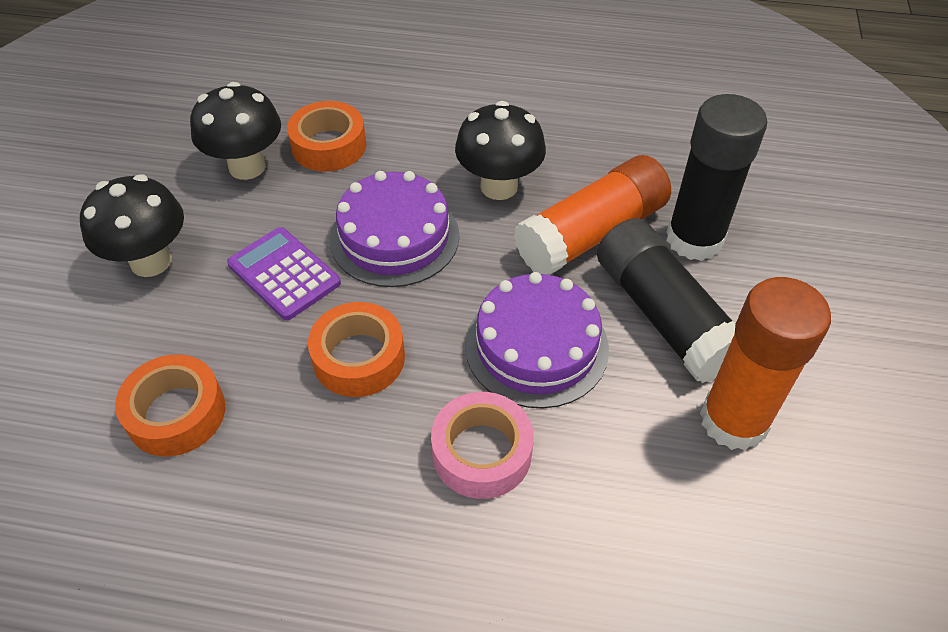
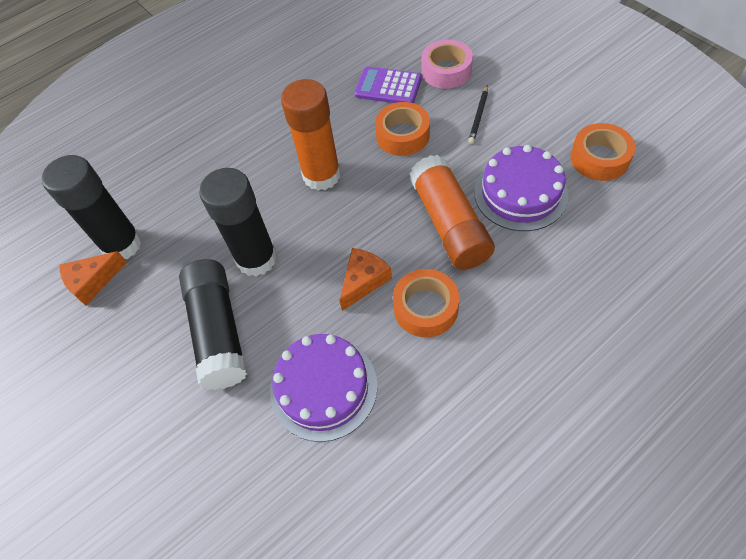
black glue stick: 2 -> 3
black mushroom: 3 -> 0
black pencil: 0 -> 1
orange cheese: 0 -> 2

